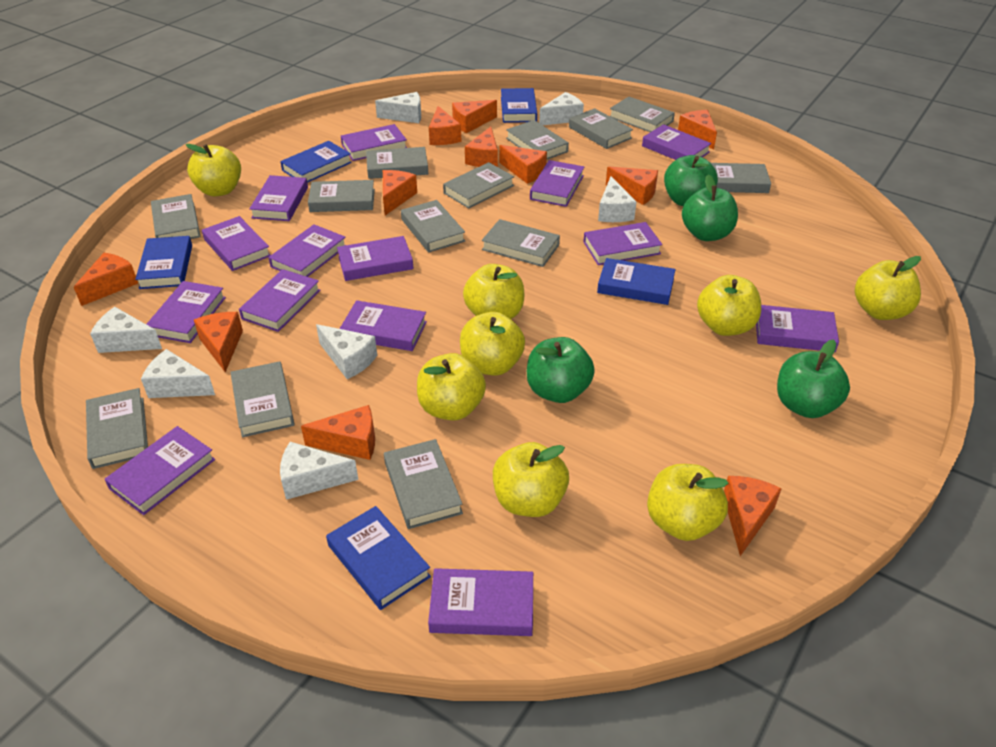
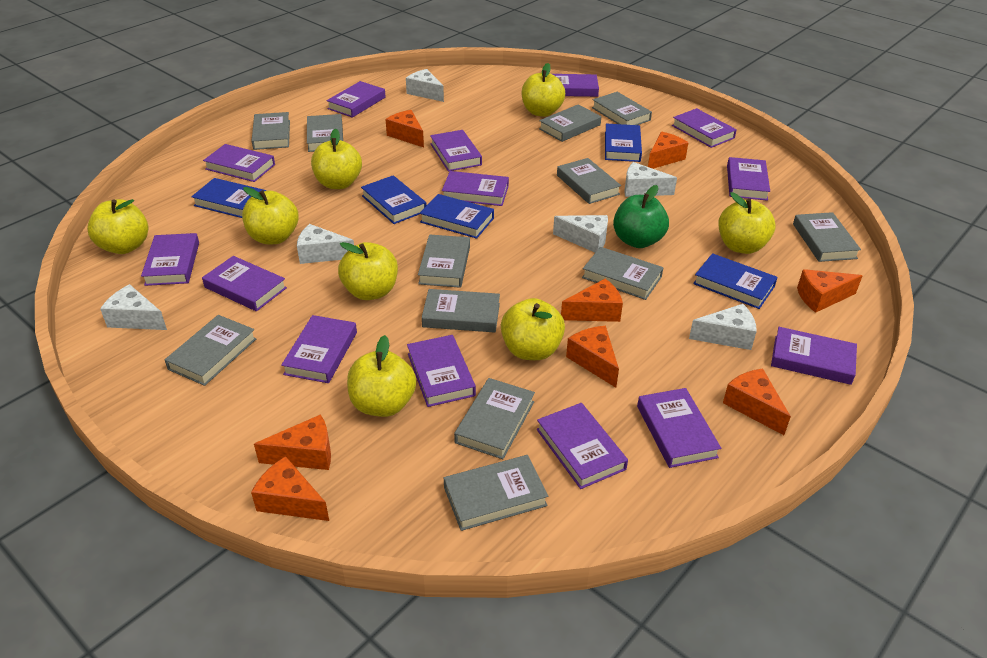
green apple: 4 -> 1
grey book: 13 -> 12
orange cheese: 11 -> 8
white cheese: 7 -> 6

